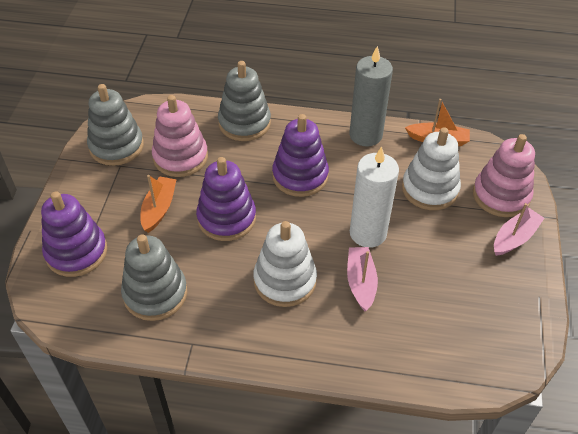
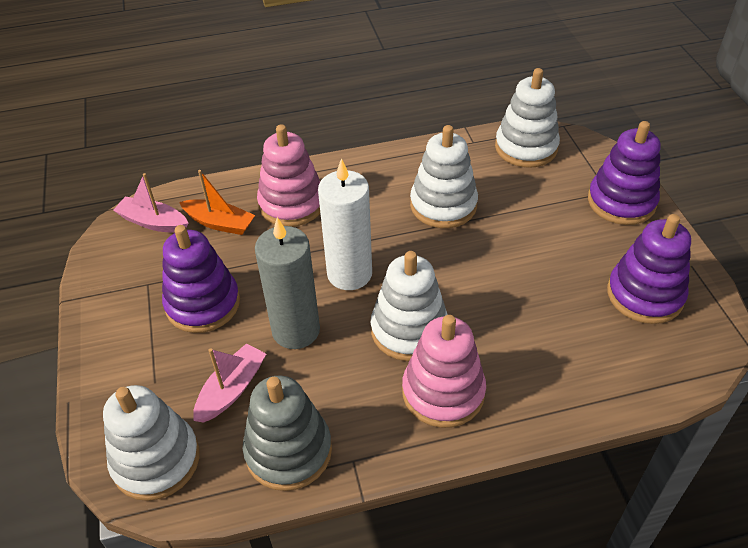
grey stacking toy: 3 -> 1
orange boat: 2 -> 1
white stacking toy: 2 -> 4

